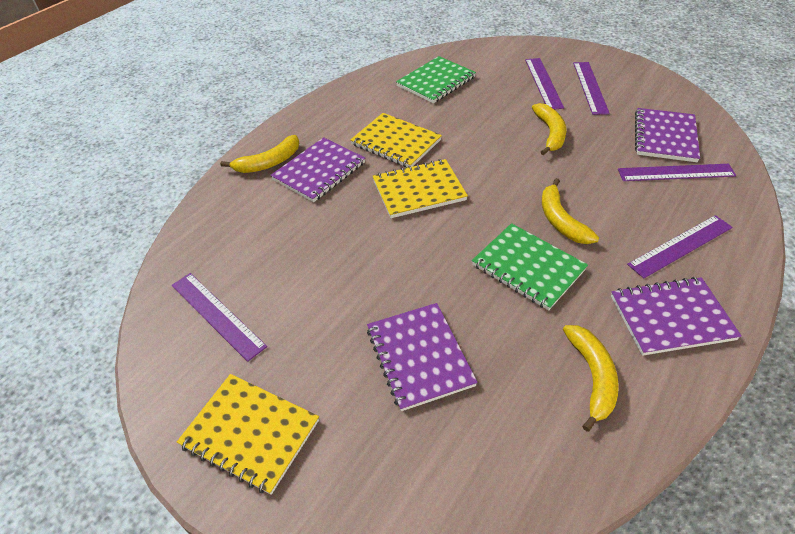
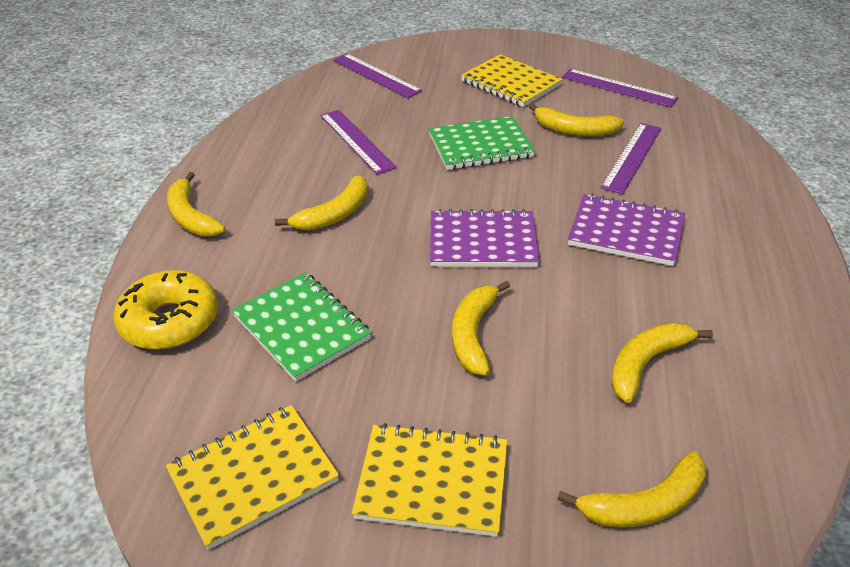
purple notebook: 4 -> 2
purple ruler: 5 -> 4
yellow banana: 4 -> 6
yellow donut: 0 -> 1

